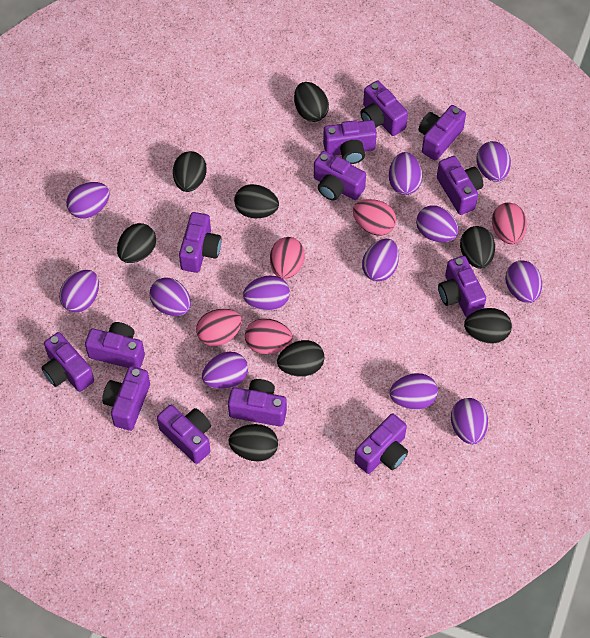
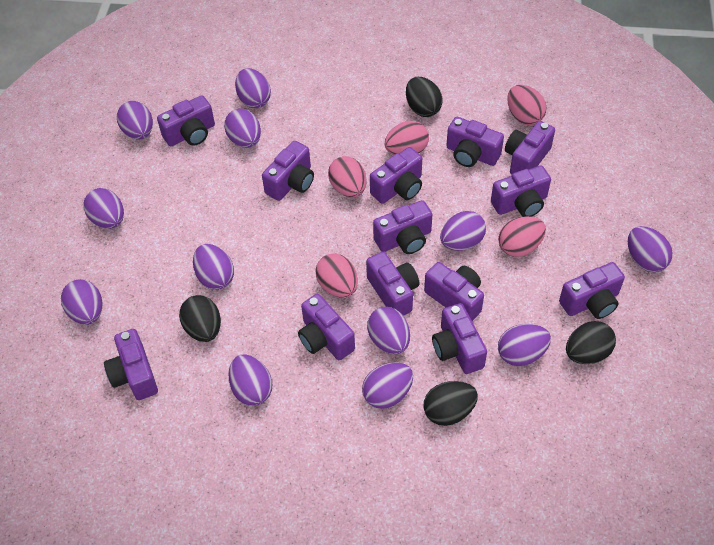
black egg: 8 -> 4

